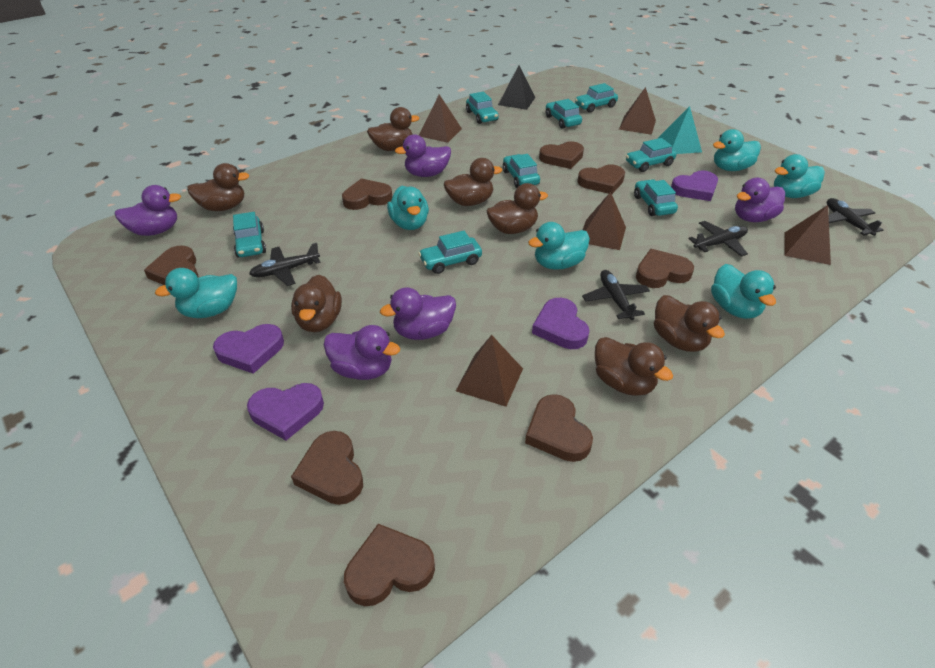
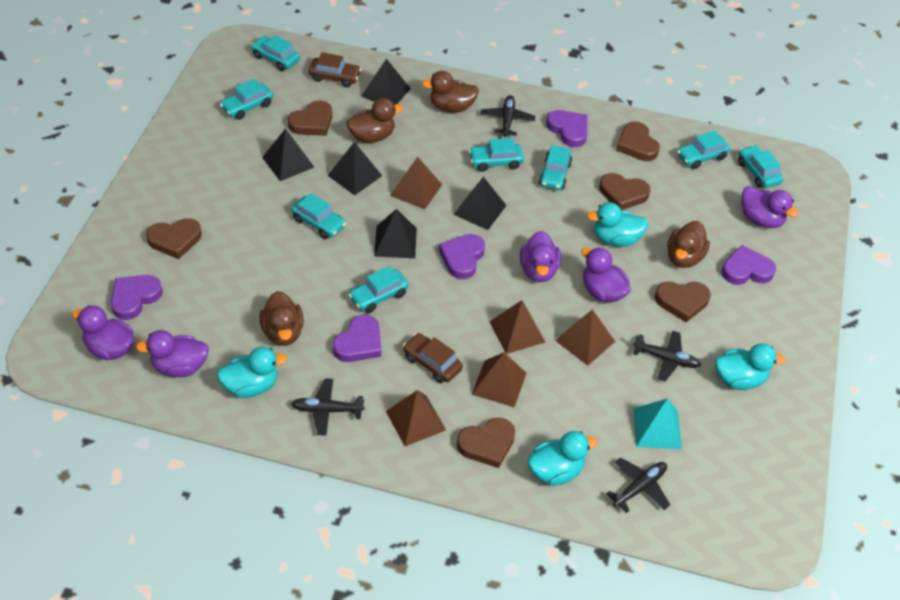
black pyramid: 1 -> 5
brown car: 0 -> 2
brown duck: 7 -> 4
brown heart: 8 -> 6
purple heart: 4 -> 5
turquoise duck: 6 -> 4

